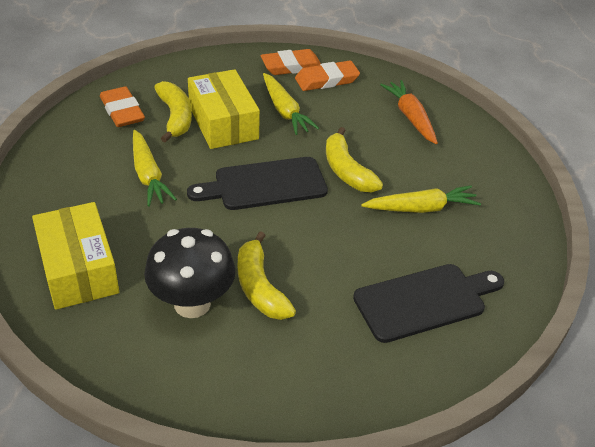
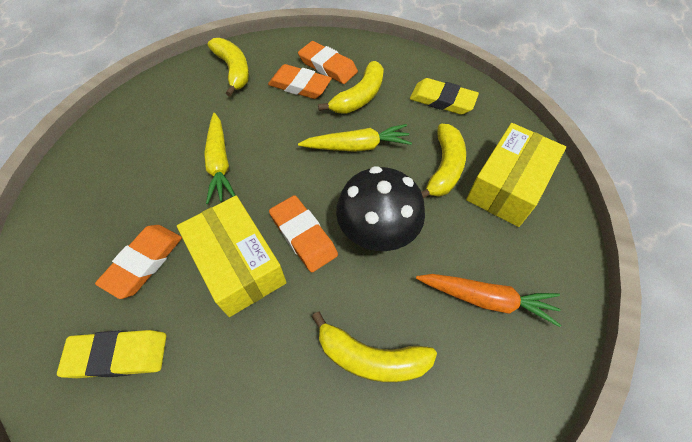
black cutting board: 2 -> 0
orange eraser: 3 -> 4
yellow banana: 3 -> 4
yellow carrot: 3 -> 2
yellow eraser: 0 -> 2

